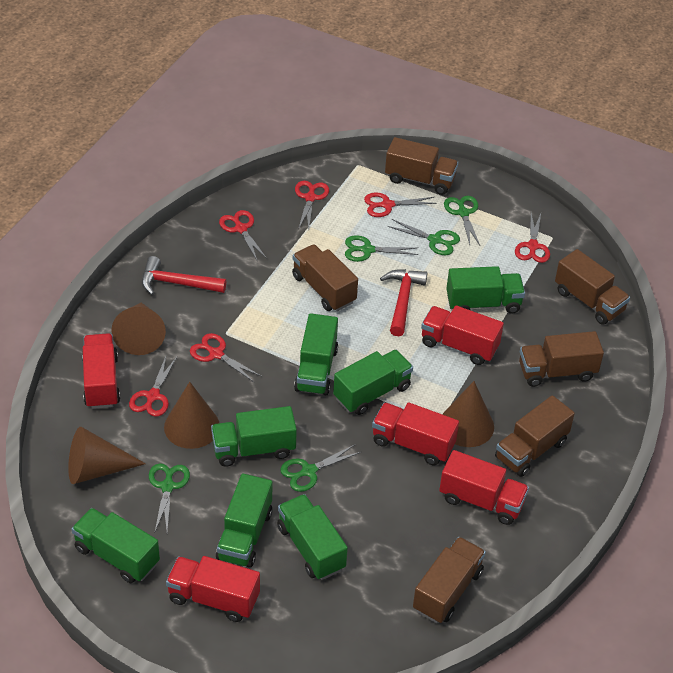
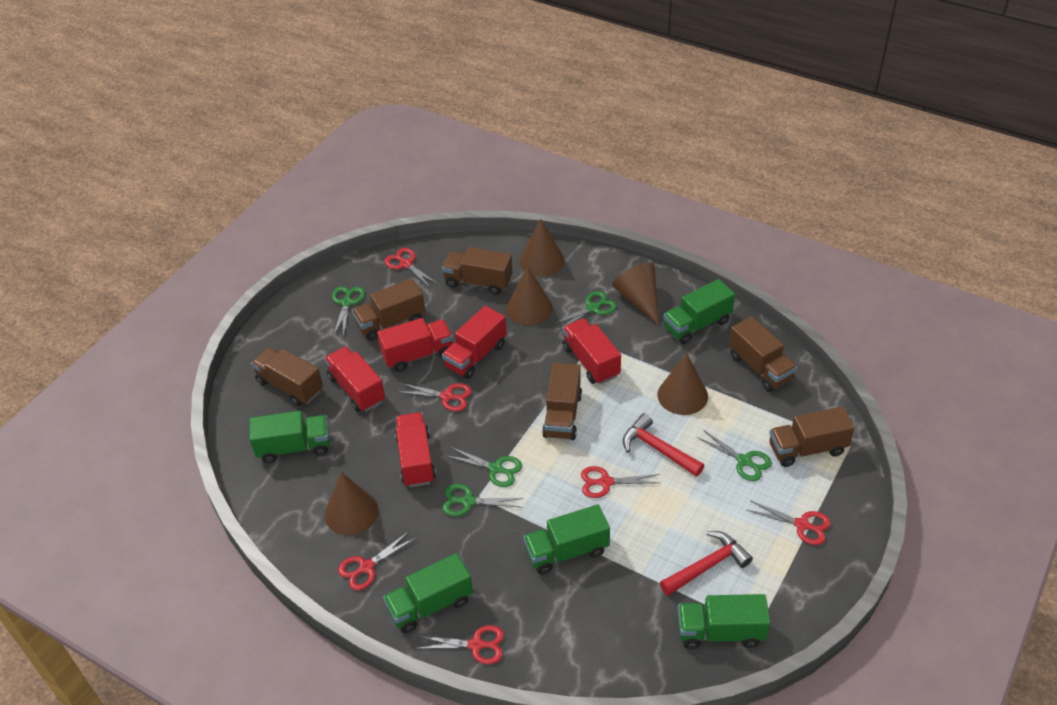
brown cone: 4 -> 5
green truck: 7 -> 5

